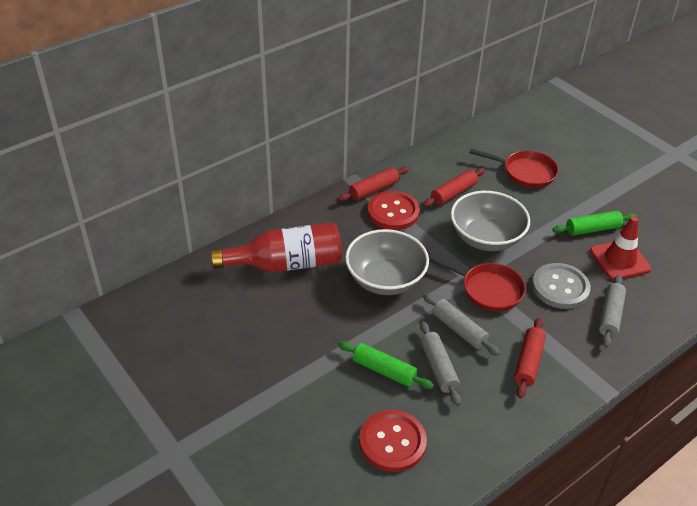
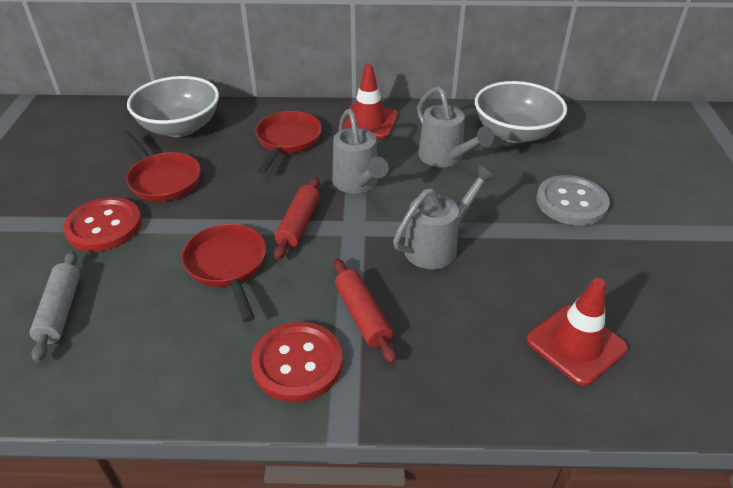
green rolling pin: 2 -> 0
grey rolling pin: 3 -> 1
grey watering can: 0 -> 3
red bottle: 1 -> 0
red pan: 2 -> 3
red rolling pin: 3 -> 2
red traffic cone: 1 -> 2

